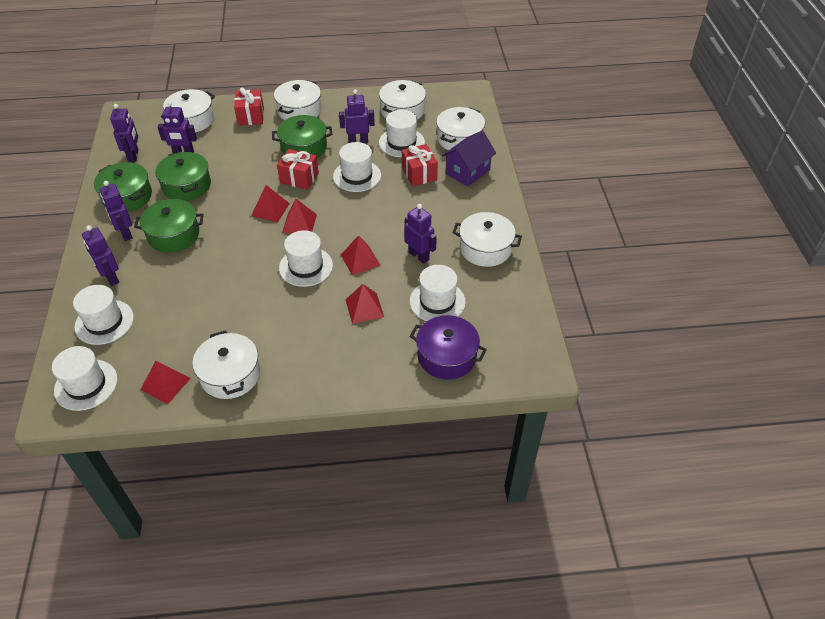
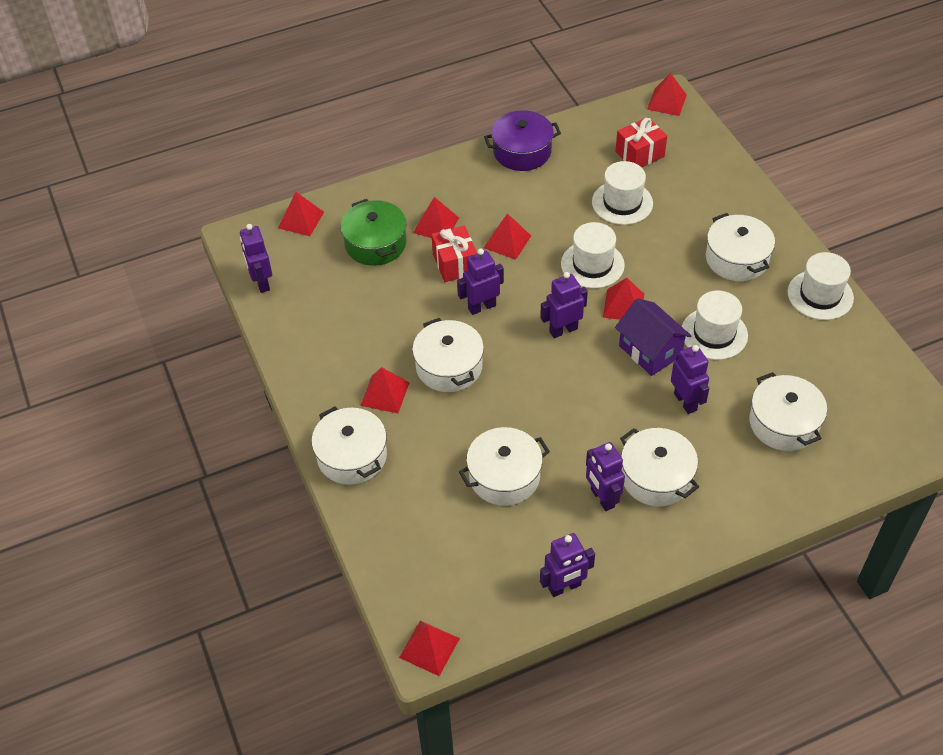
green pot: 4 -> 1
red gift: 3 -> 2
red pyramid: 5 -> 7
white hat: 6 -> 4

